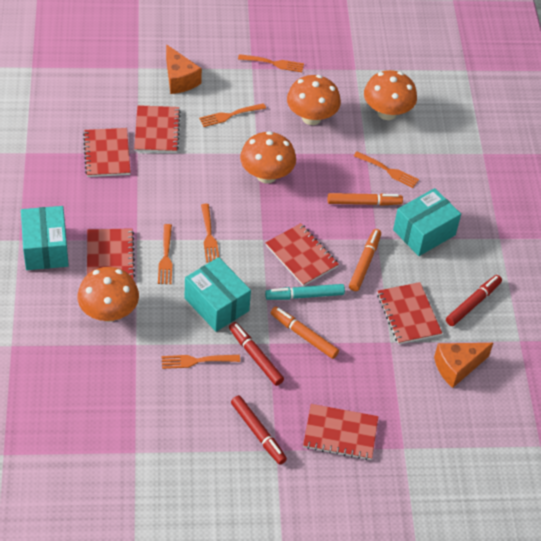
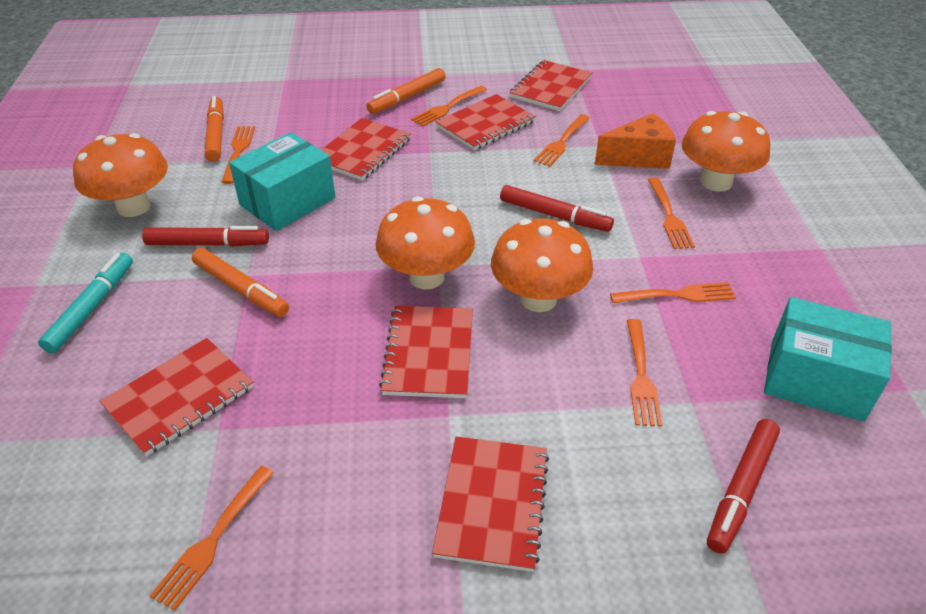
orange cheese: 2 -> 1
orange fork: 6 -> 7
turquoise box: 3 -> 2

